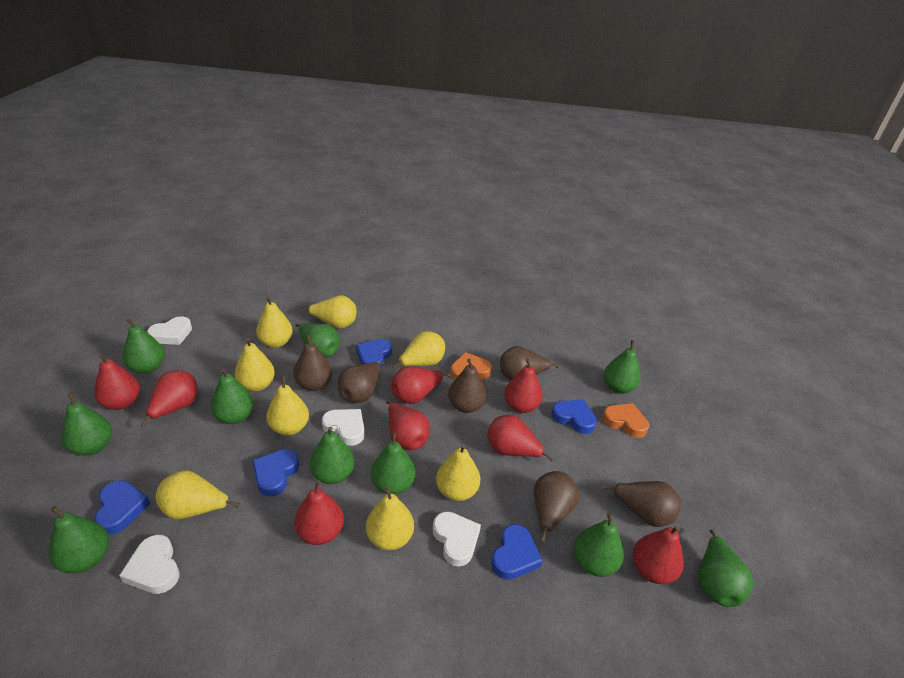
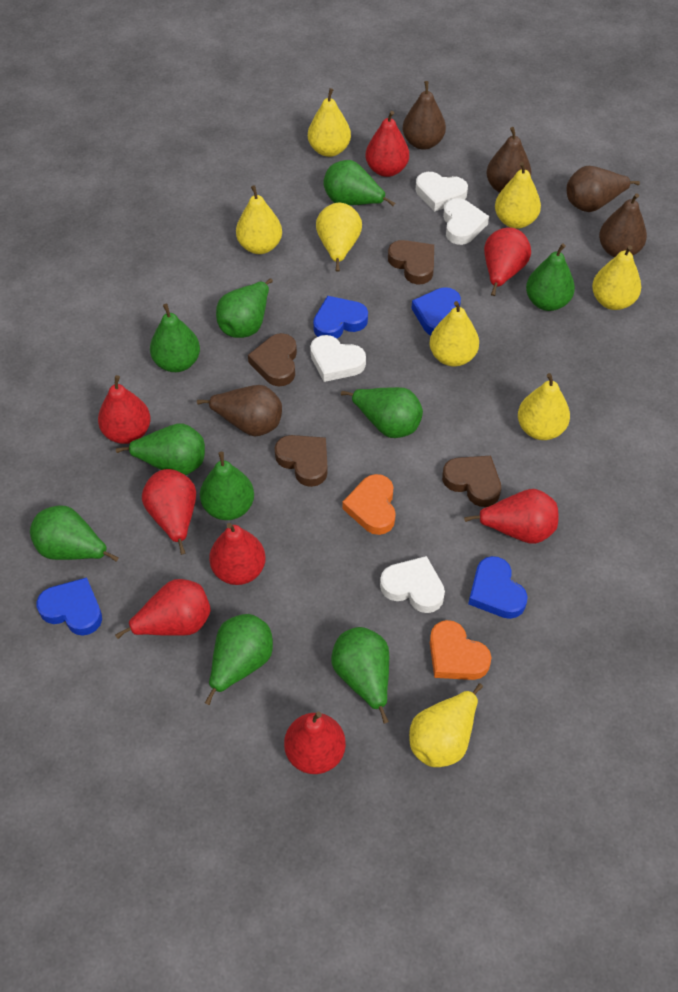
blue heart: 5 -> 4
brown heart: 0 -> 4
brown pear: 6 -> 5

